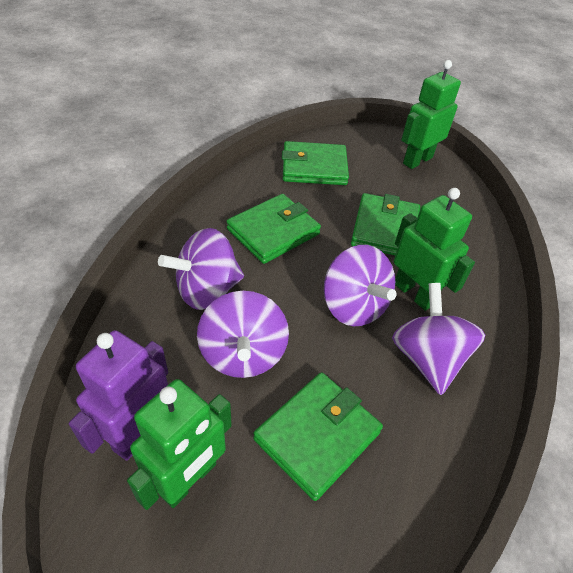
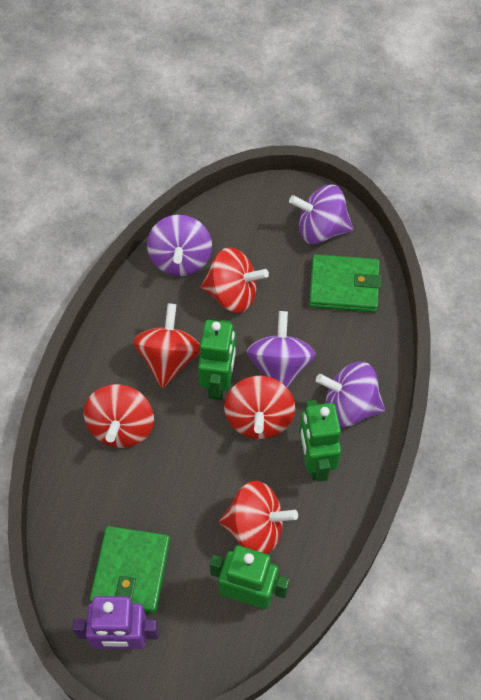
green wallet: 4 -> 2
red spinning top: 0 -> 5

